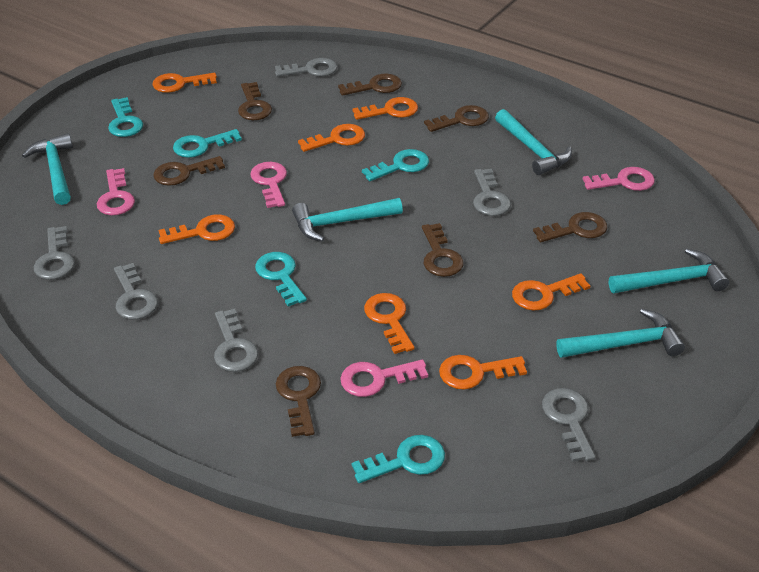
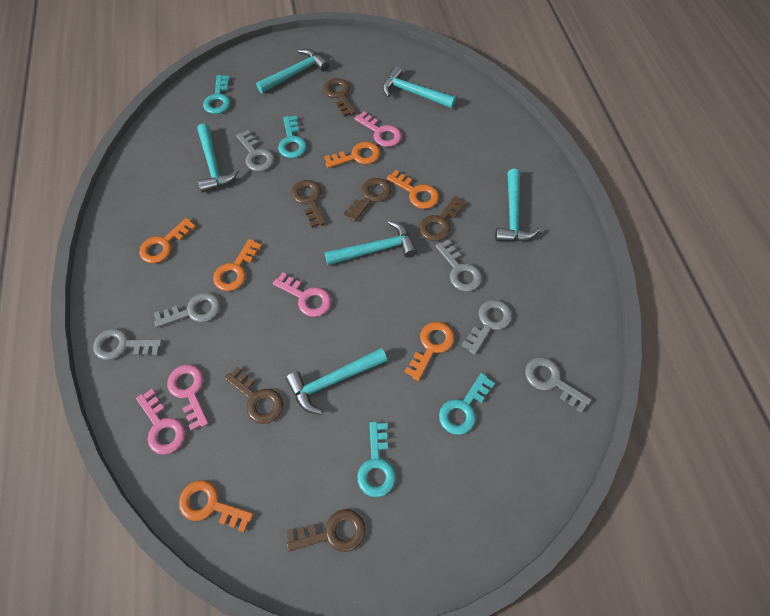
brown key: 7 -> 6
orange key: 7 -> 6
turquoise hammer: 5 -> 6
turquoise key: 5 -> 4

